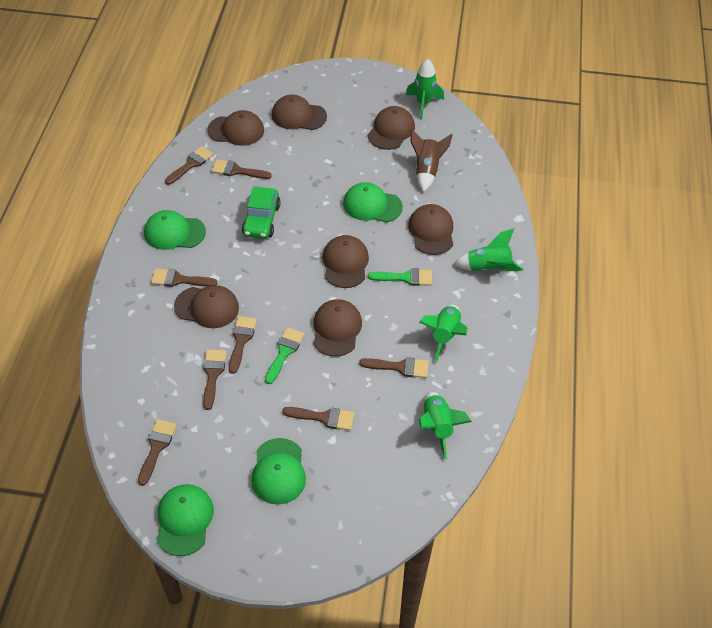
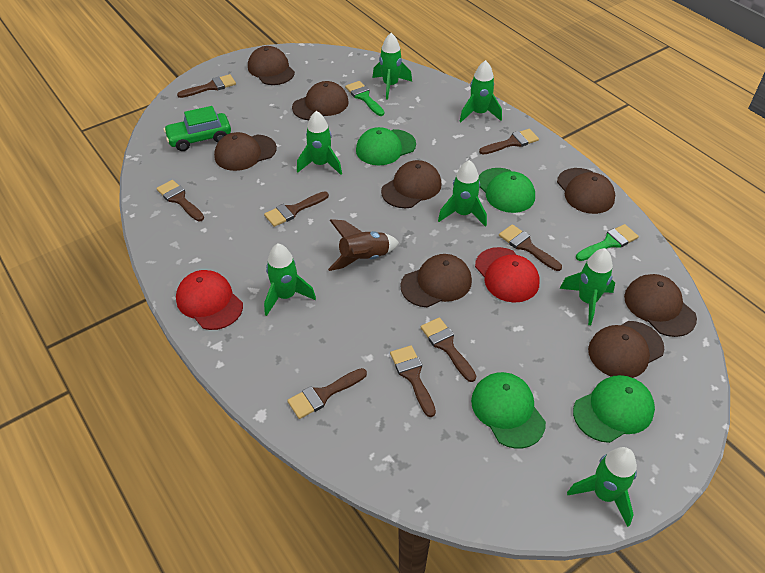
brown cap: 7 -> 8
green rocket: 4 -> 7
red cap: 0 -> 2

